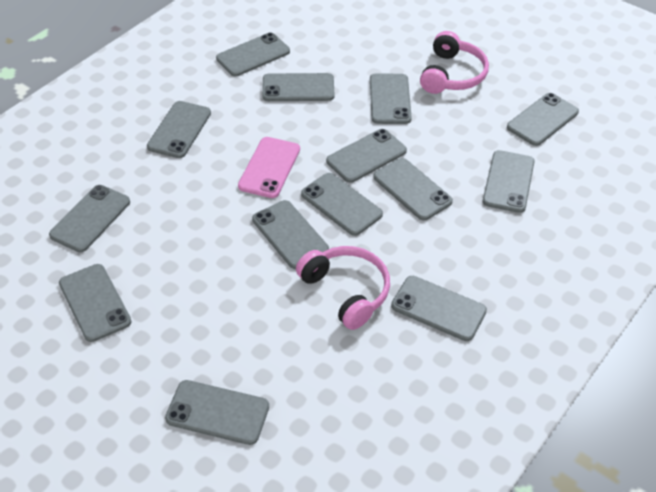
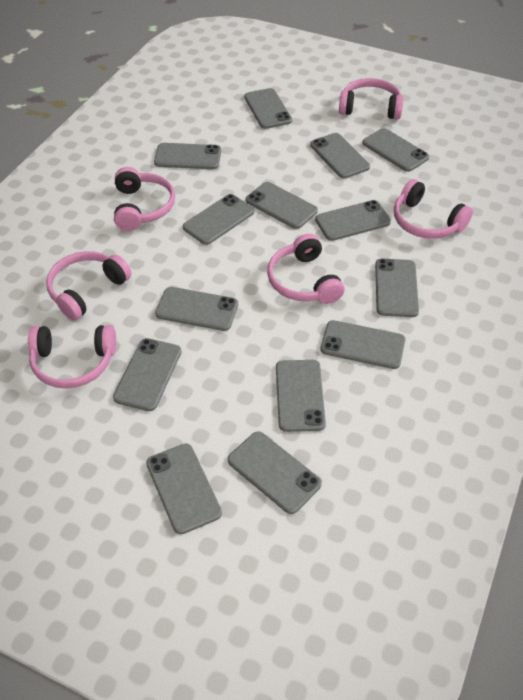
pink headphones: 2 -> 6
pink phone: 1 -> 0

